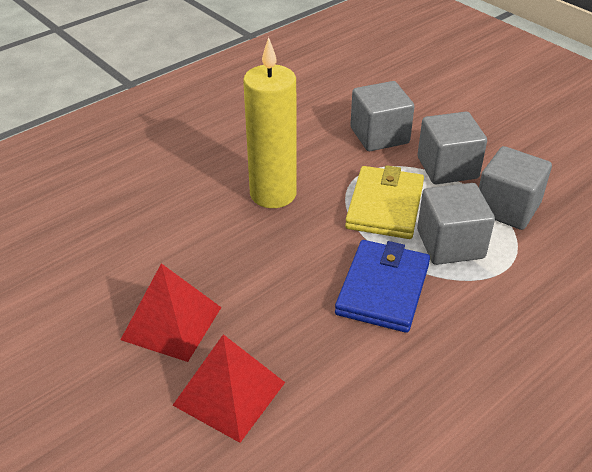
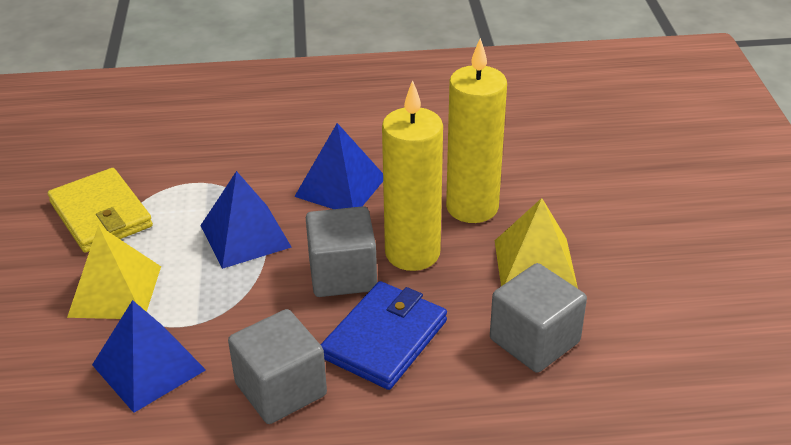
blue pyramid: 0 -> 3
grey cube: 4 -> 3
red pyramid: 2 -> 0
yellow candle: 1 -> 2
yellow pyramid: 0 -> 2

